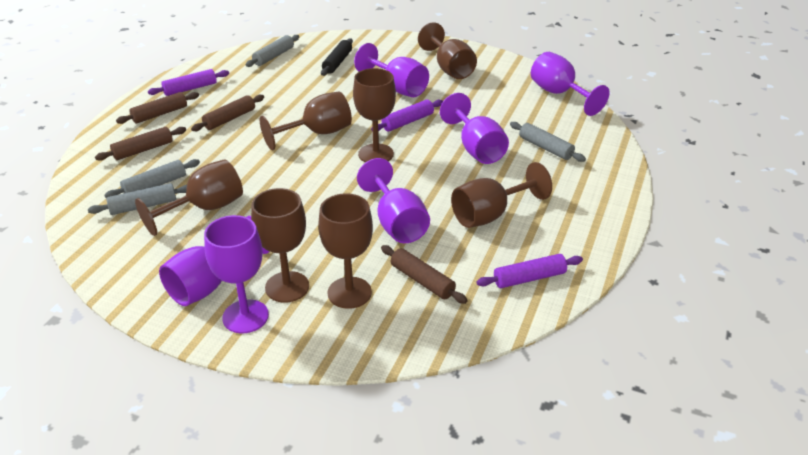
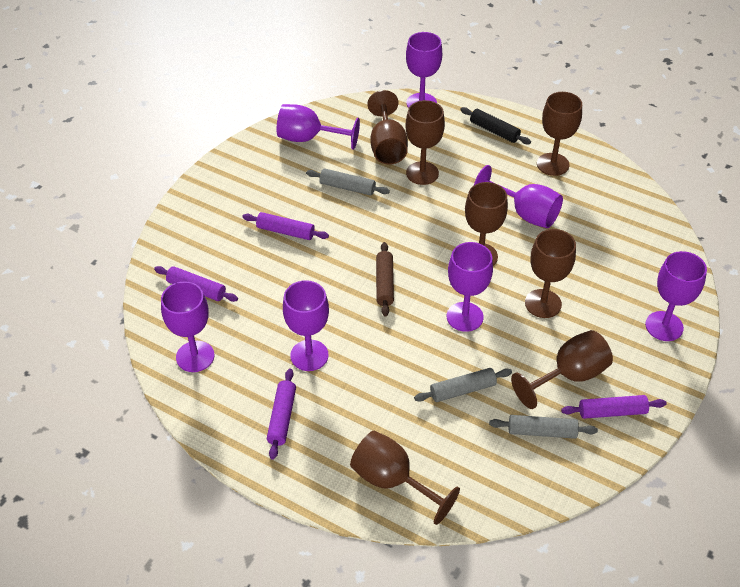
brown rolling pin: 4 -> 1
grey rolling pin: 4 -> 3
purple goblet: 6 -> 7
purple rolling pin: 3 -> 4

